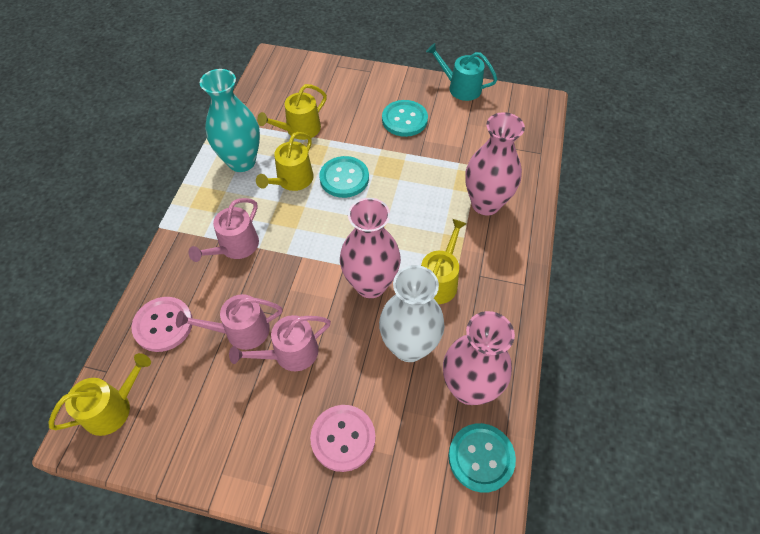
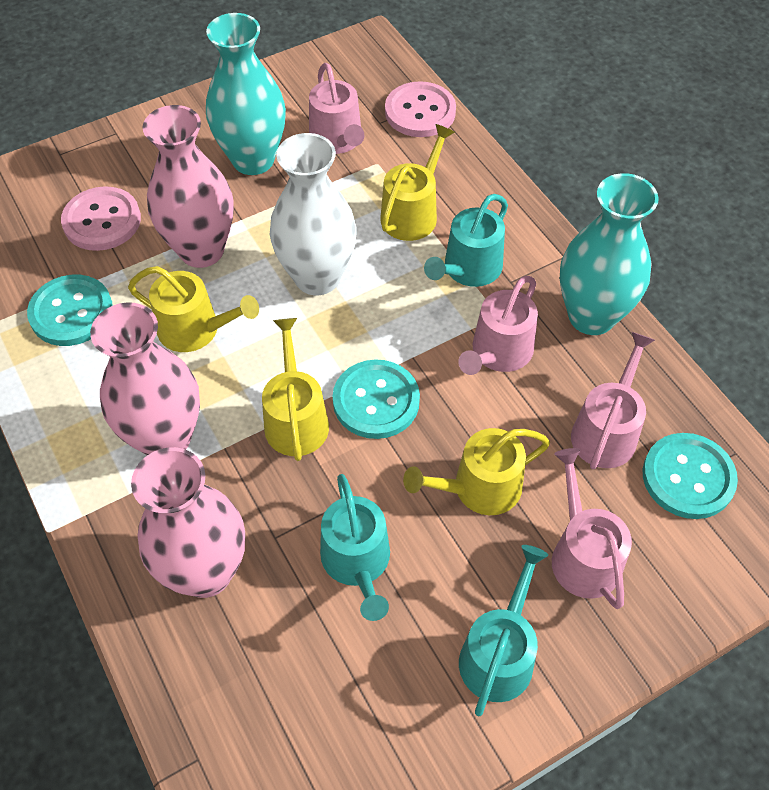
pink watering can: 3 -> 4
turquoise vase: 1 -> 2
turquoise watering can: 1 -> 3

